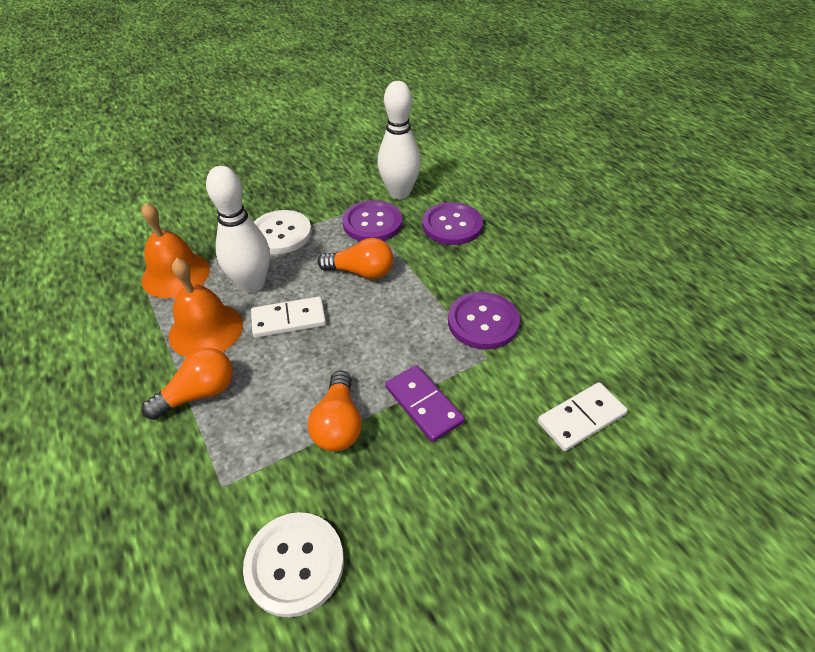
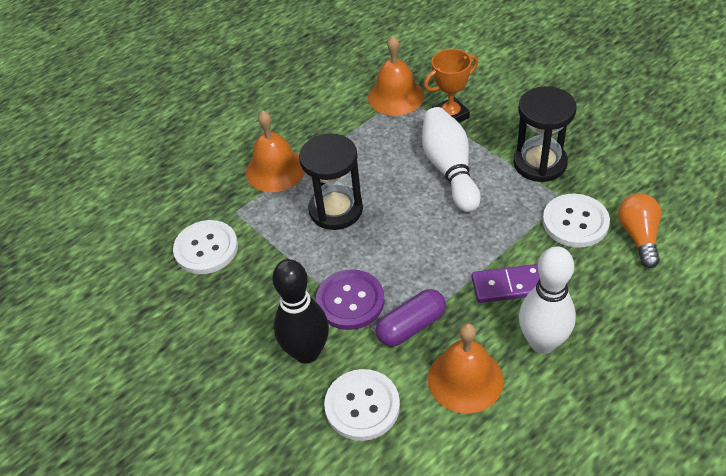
black bowling pin: 0 -> 1
black hourglass: 0 -> 2
orange bell: 2 -> 3
orange light bulb: 3 -> 1
orange trophy: 0 -> 1
purple button: 3 -> 1
purple capsule: 0 -> 1
white button: 2 -> 3
white domino: 2 -> 0

